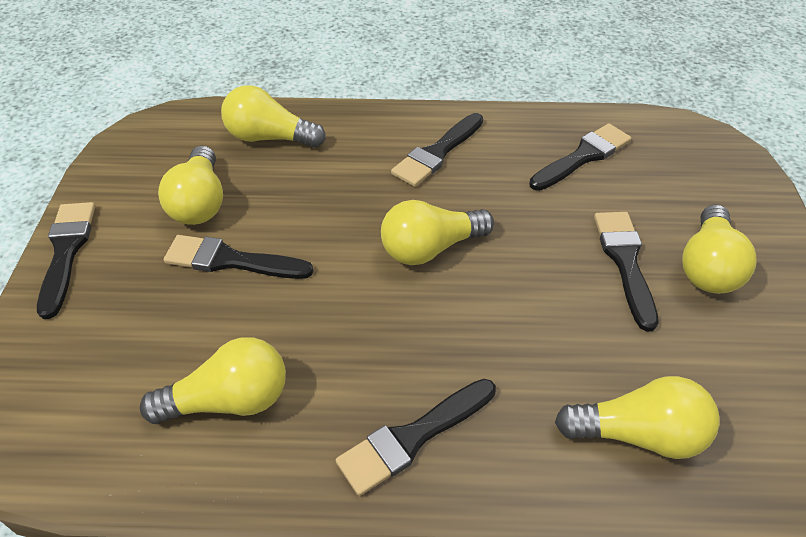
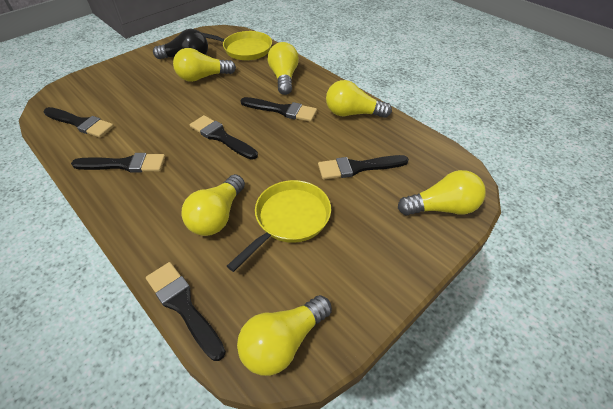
black light bulb: 0 -> 1
yellow pan: 0 -> 2

